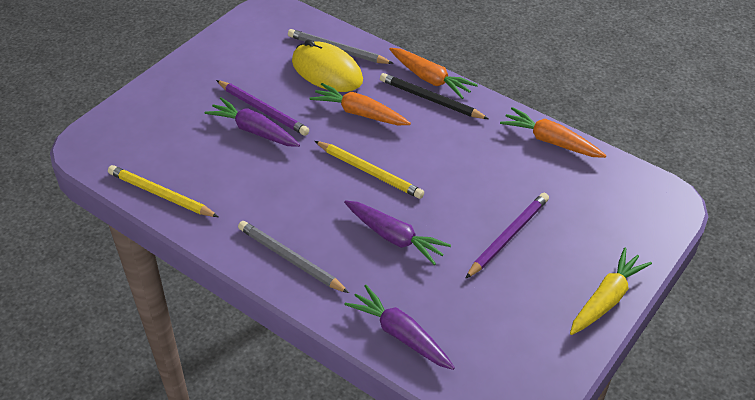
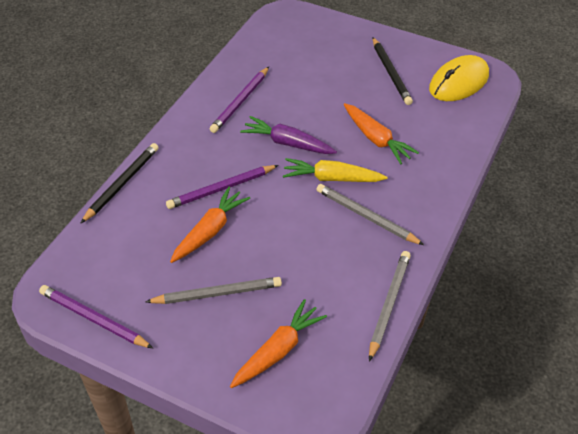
black pencil: 1 -> 2
grey pencil: 2 -> 3
purple carrot: 3 -> 1
purple pencil: 2 -> 3
yellow pencil: 2 -> 0

